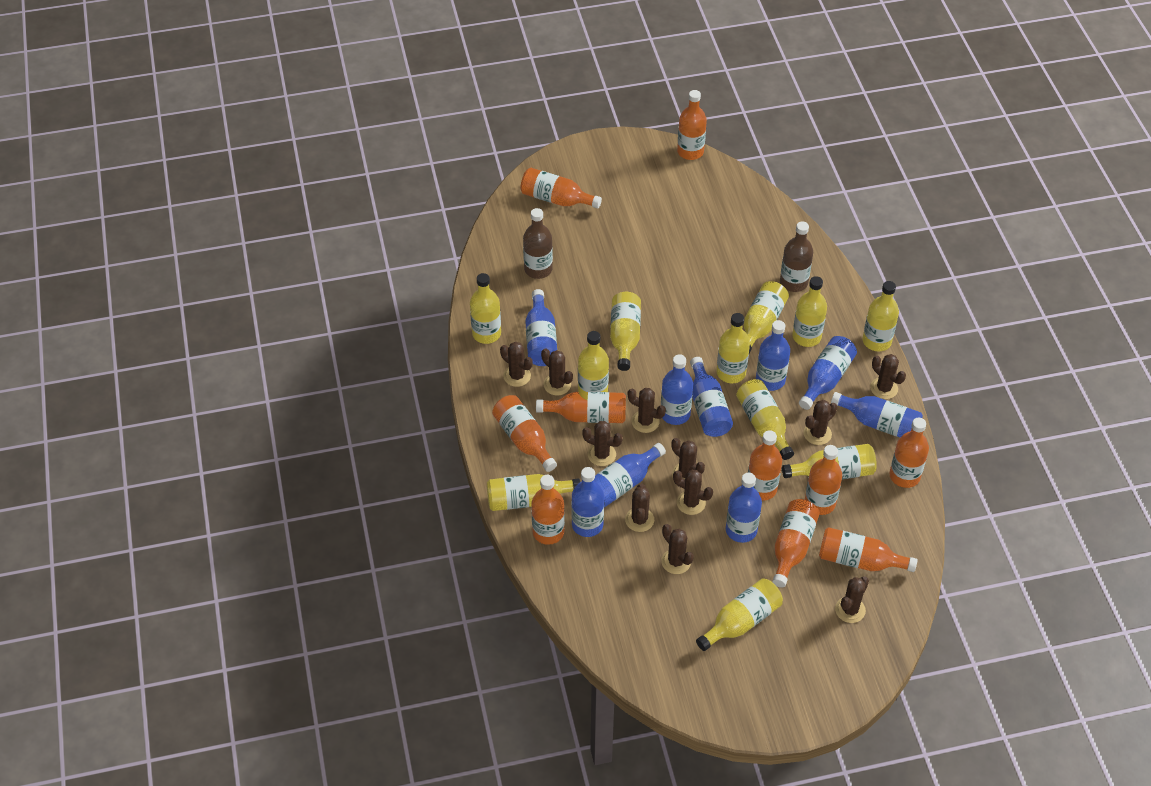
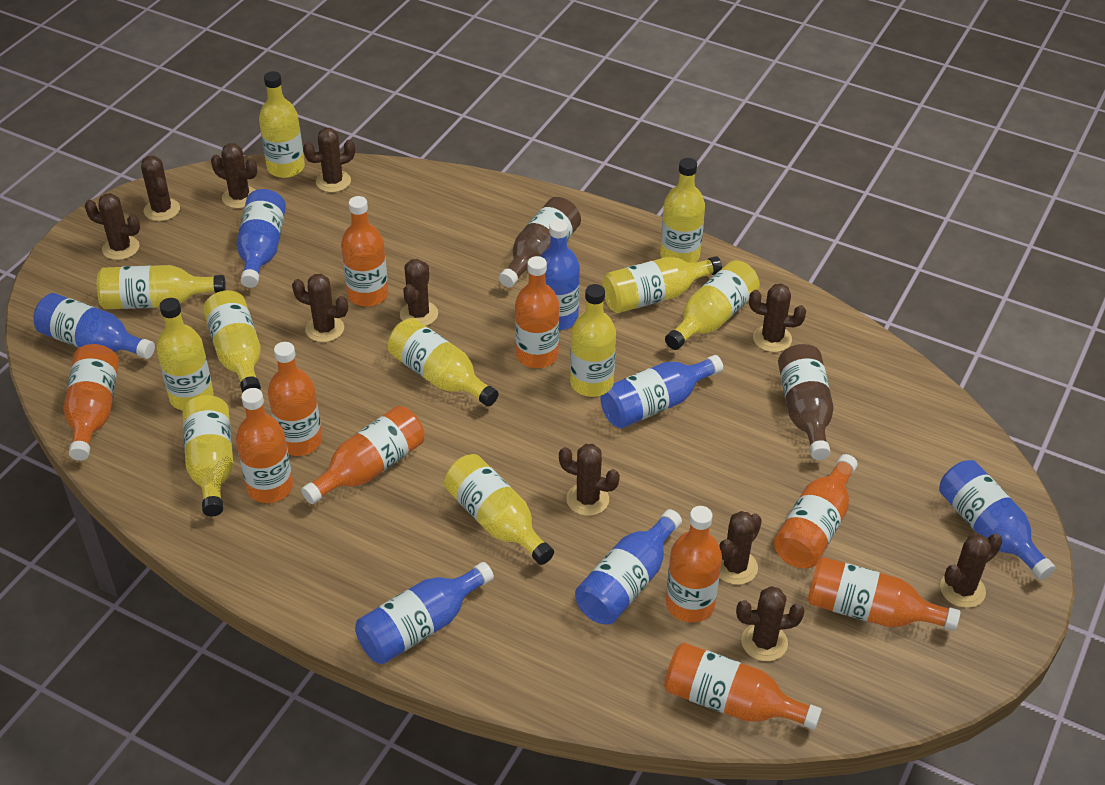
blue bottle: 9 -> 7

